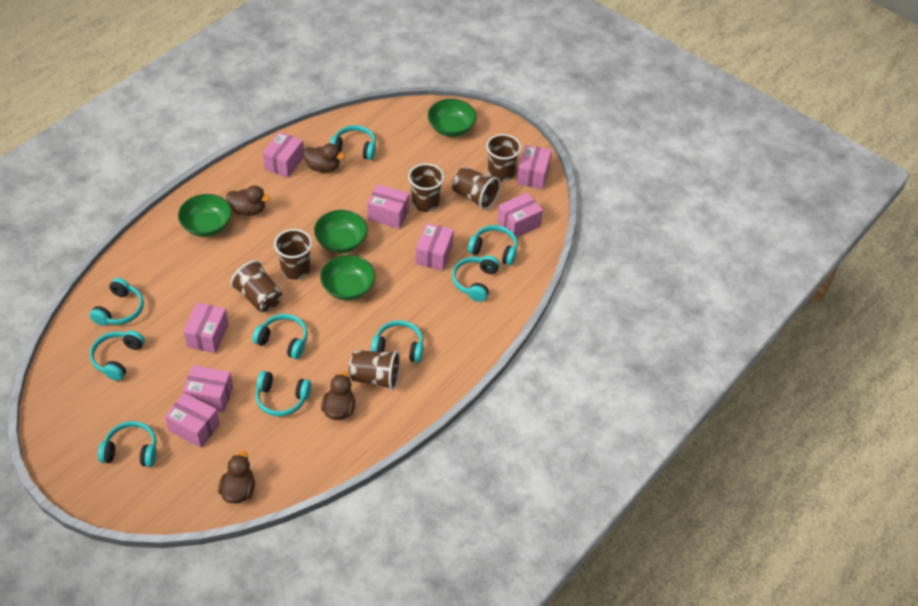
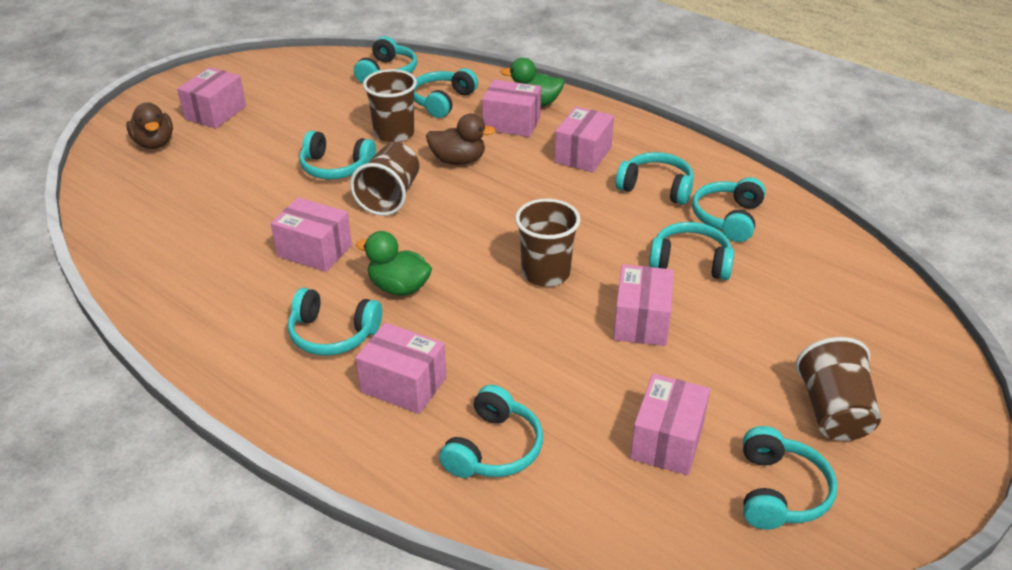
brown cup: 6 -> 4
brown duck: 4 -> 2
green bowl: 4 -> 0
green duck: 0 -> 2
pink box: 8 -> 7

